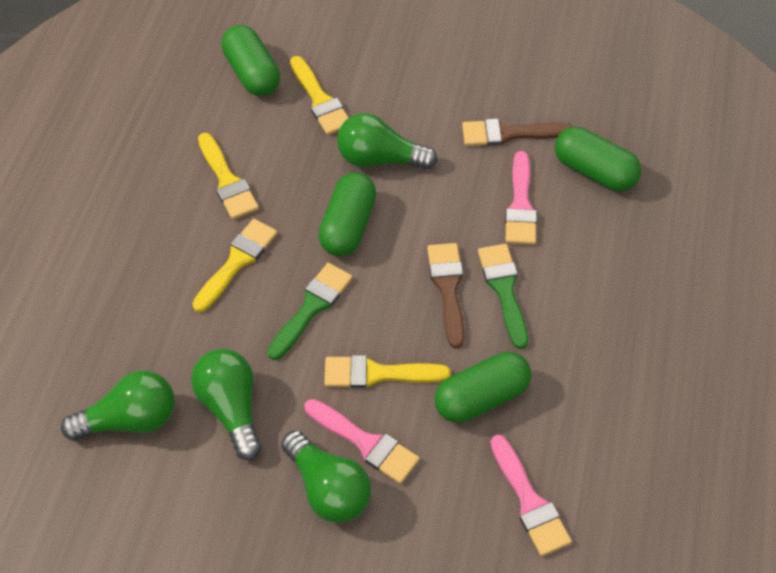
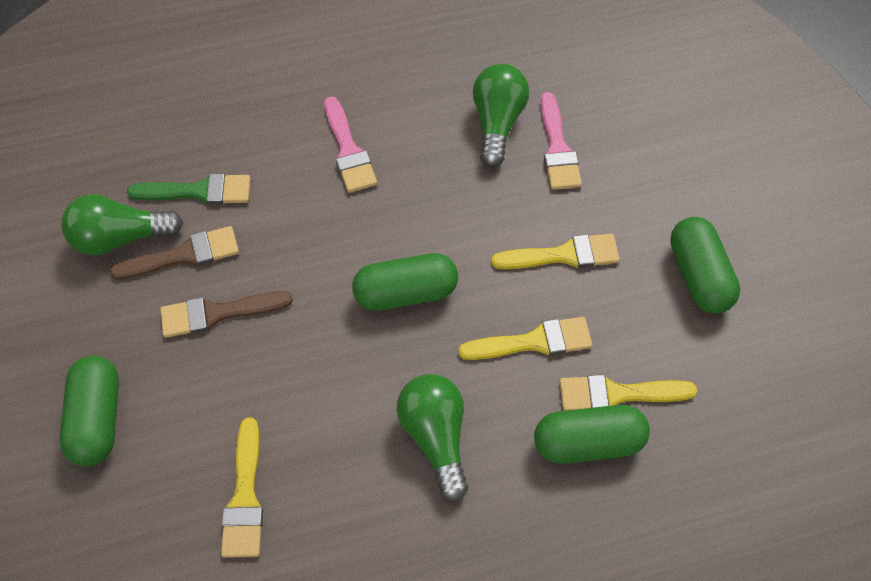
green brush: 2 -> 1
green light bulb: 4 -> 3
pink brush: 3 -> 2

